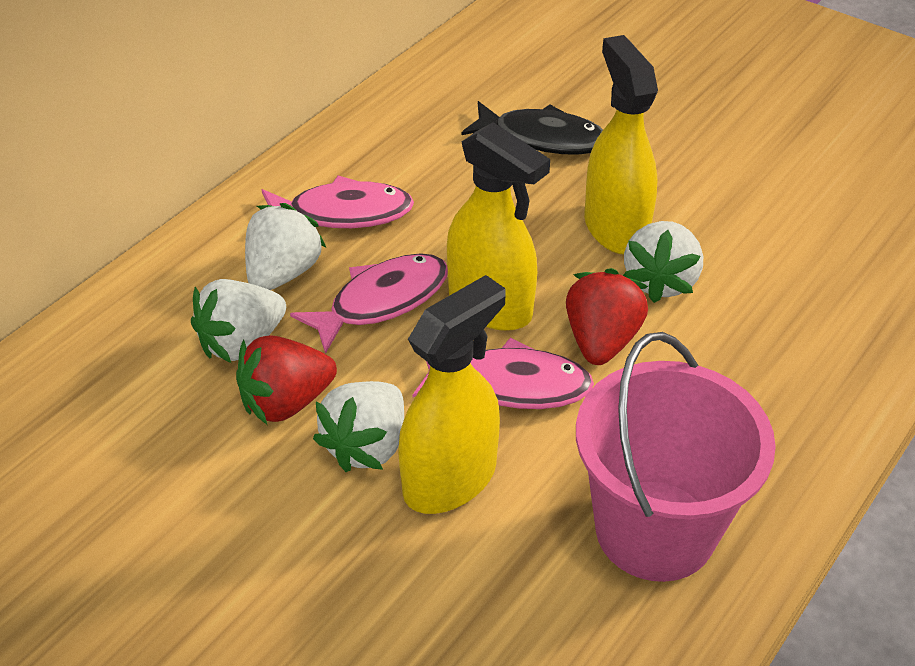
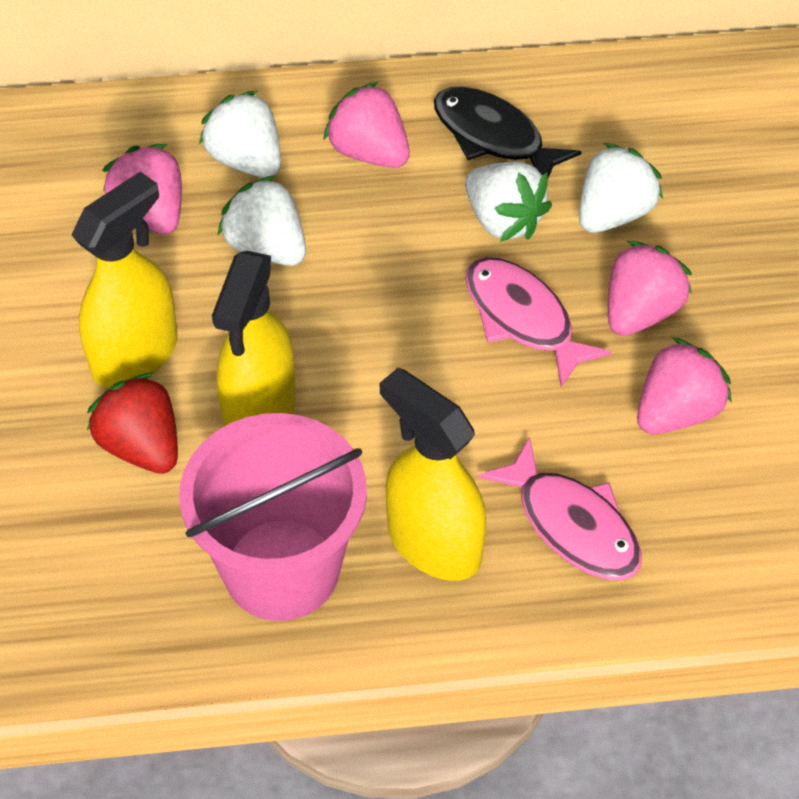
pink fish: 3 -> 2
pink strawberry: 0 -> 4
red strawberry: 2 -> 1

